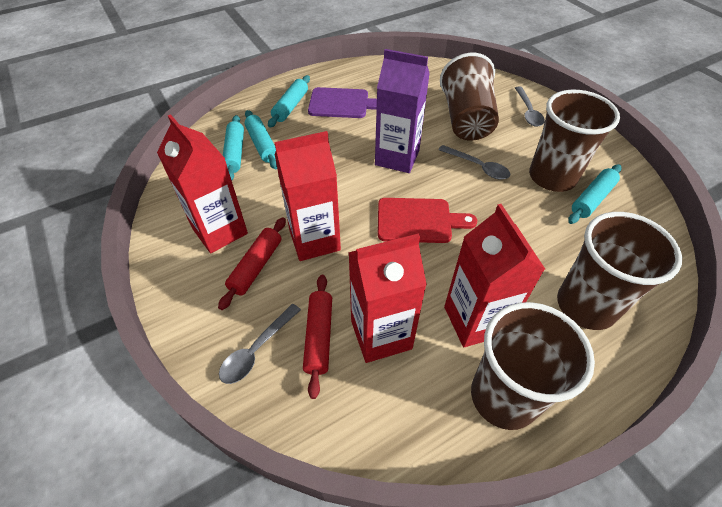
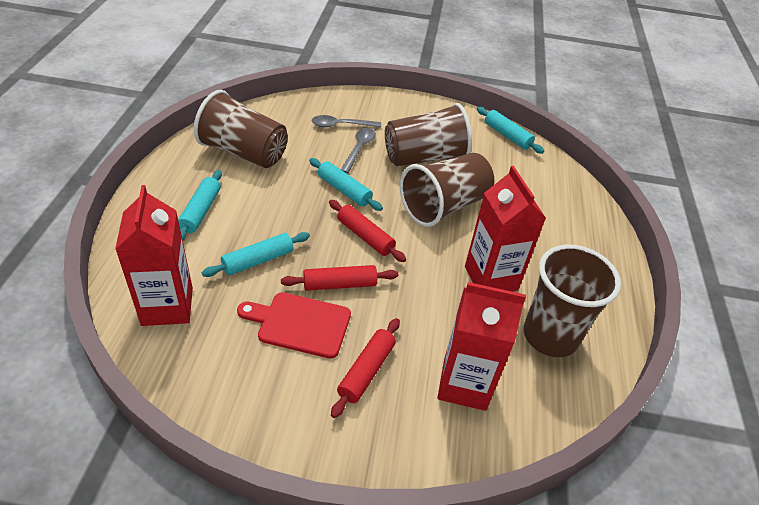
grey spoon: 3 -> 2
purple carton: 1 -> 0
purple cutting board: 1 -> 0
red carton: 4 -> 3
red rolling pin: 2 -> 3

